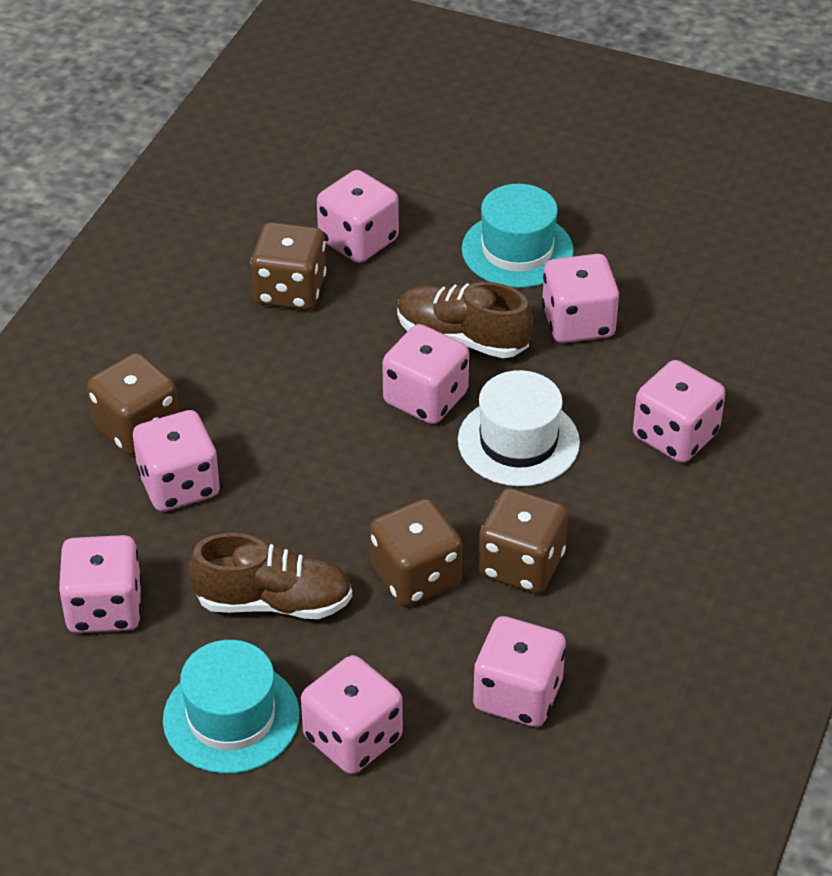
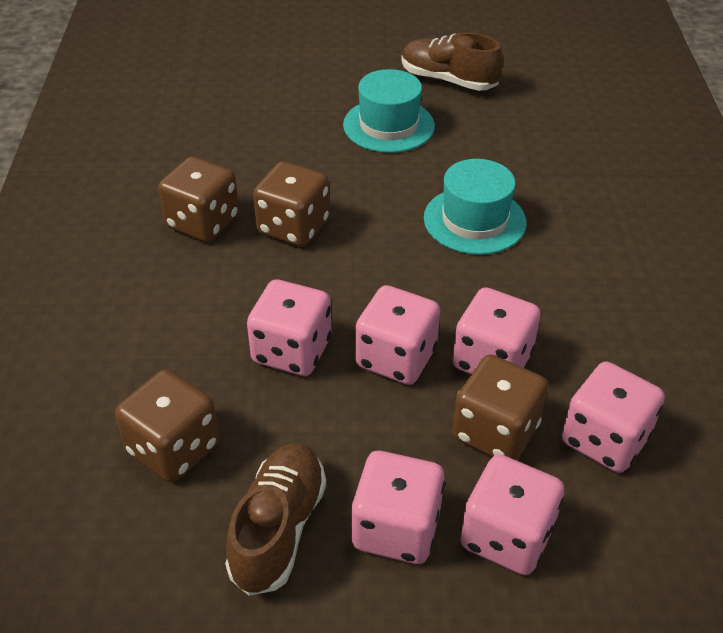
pink dice: 8 -> 6
white hat: 1 -> 0

